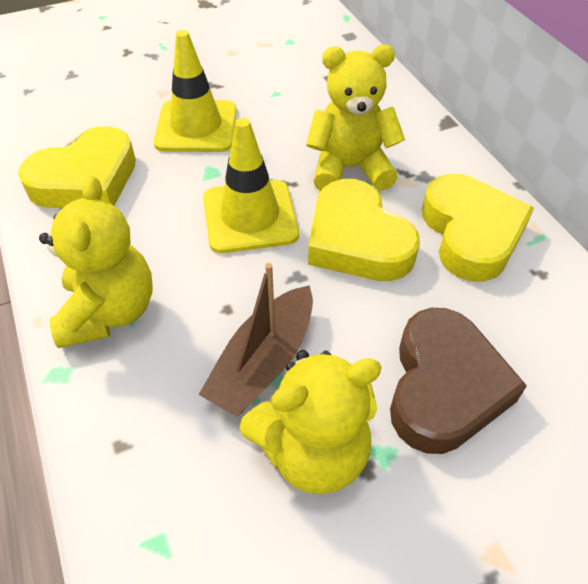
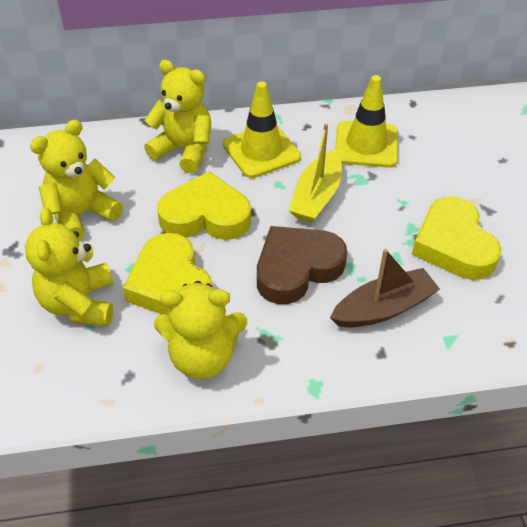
yellow boat: 0 -> 1
yellow teddy bear: 3 -> 4

